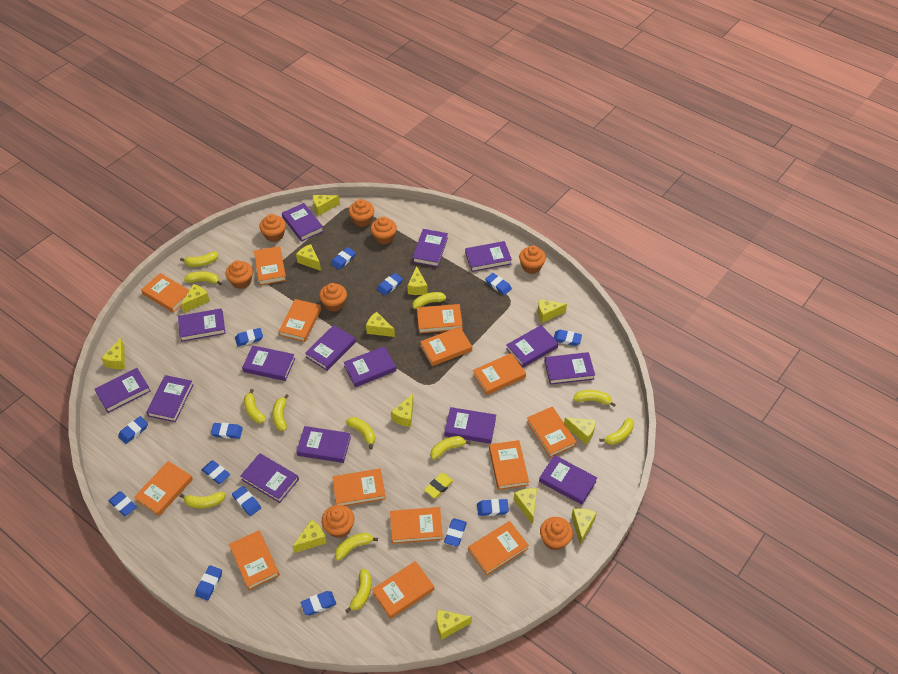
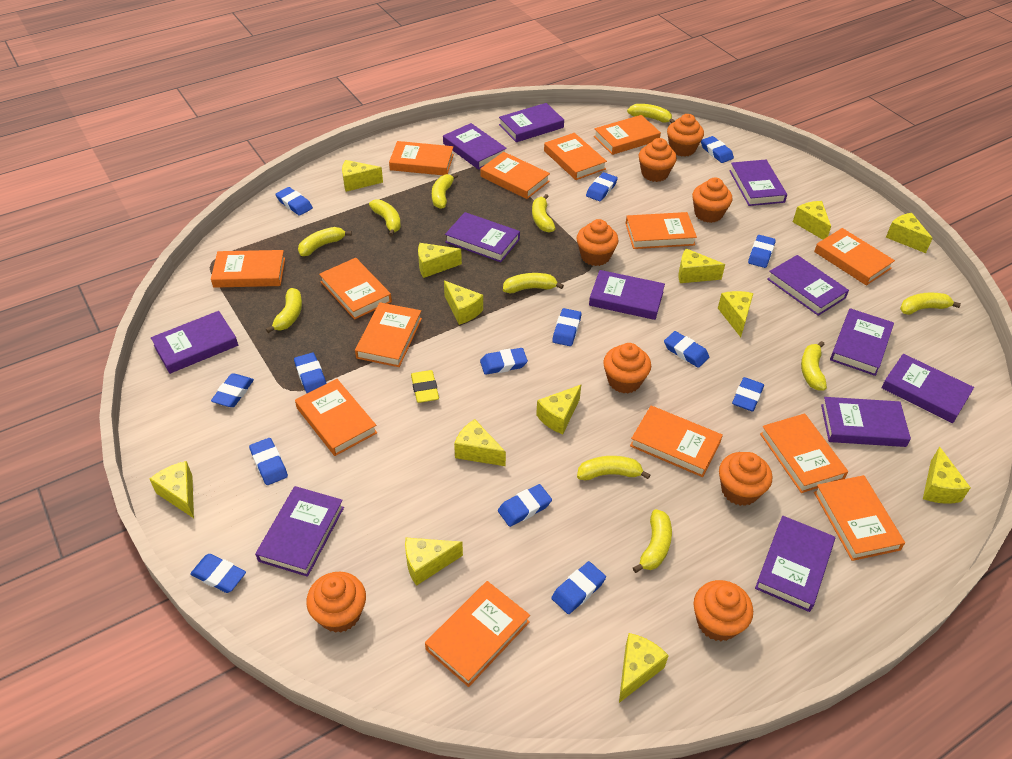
purple book: 15 -> 12
yellow banana: 12 -> 11

